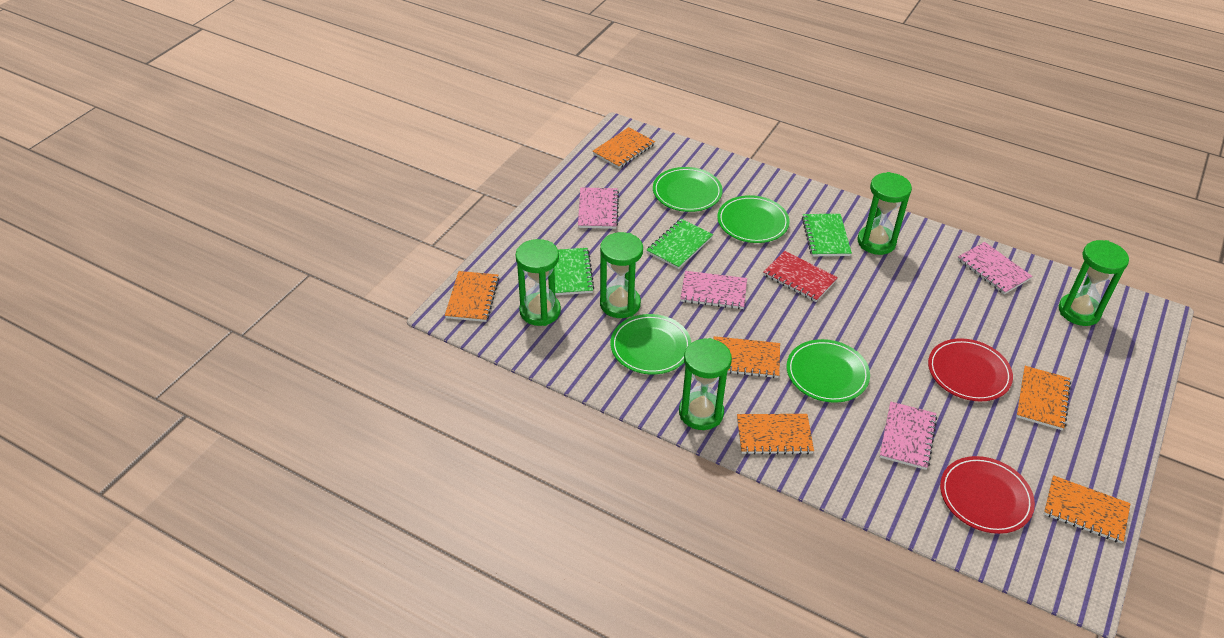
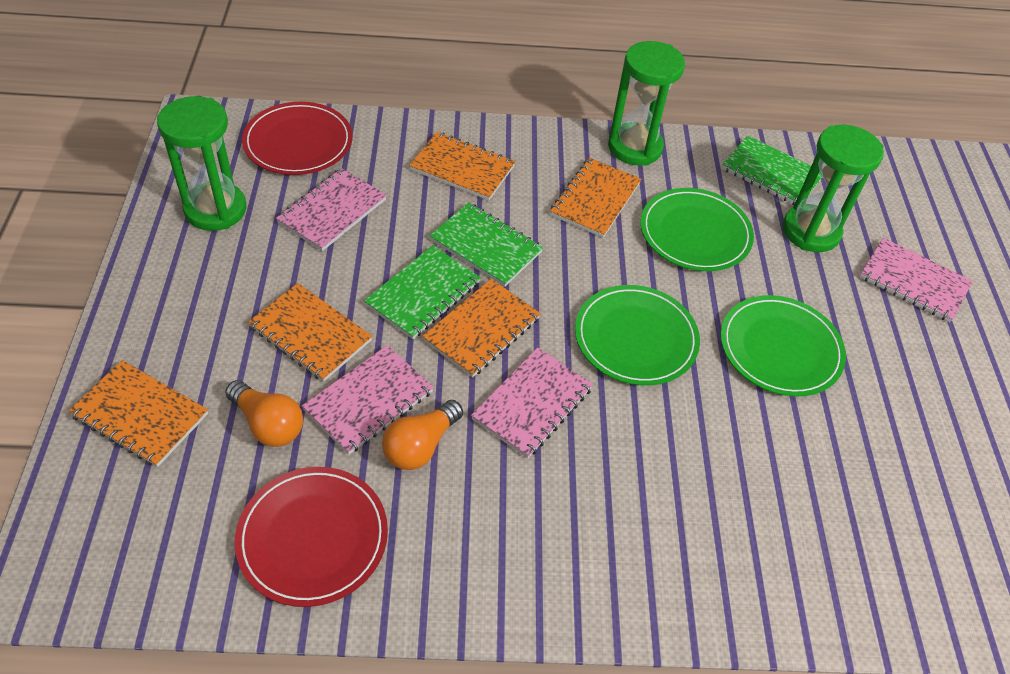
green hourglass: 5 -> 3
green plate: 4 -> 3
orange light bulb: 0 -> 2
orange notebook: 6 -> 5
red notebook: 1 -> 0

